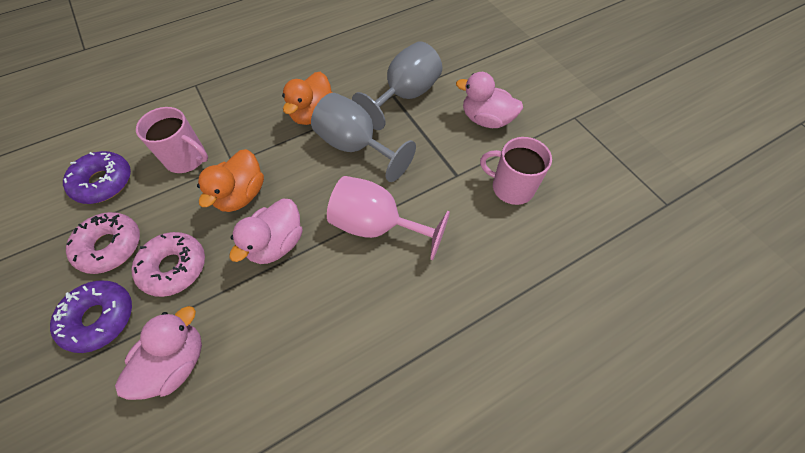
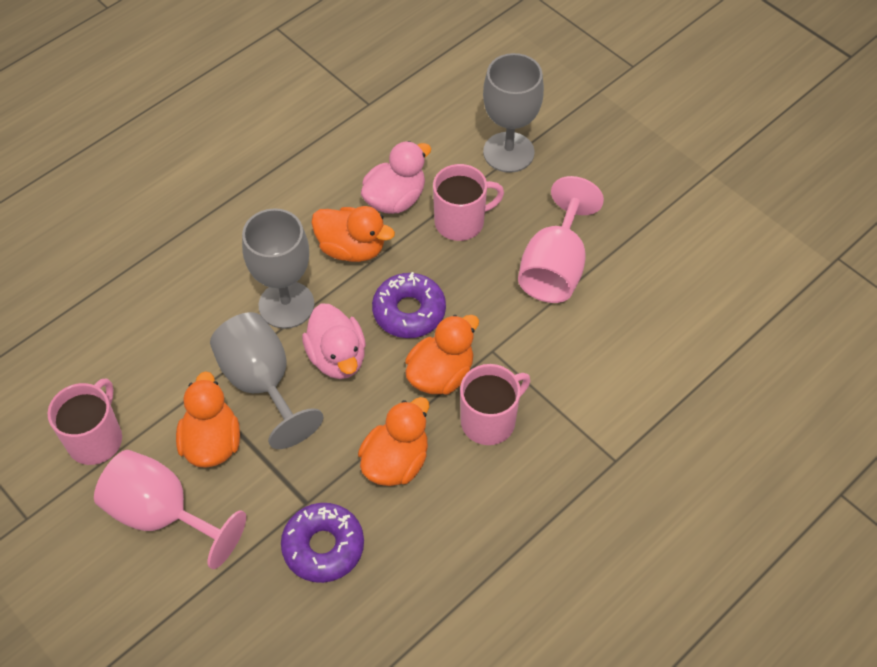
grey goblet: 2 -> 3
orange duck: 2 -> 4
pink donut: 2 -> 0
pink duck: 3 -> 2
pink goblet: 1 -> 2
pink mug: 2 -> 3

